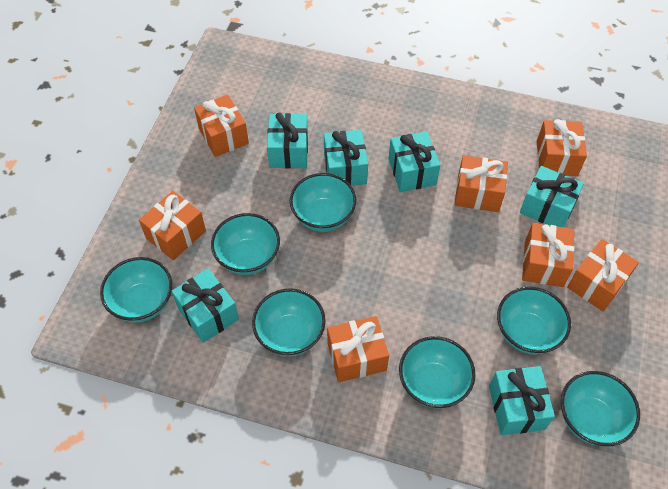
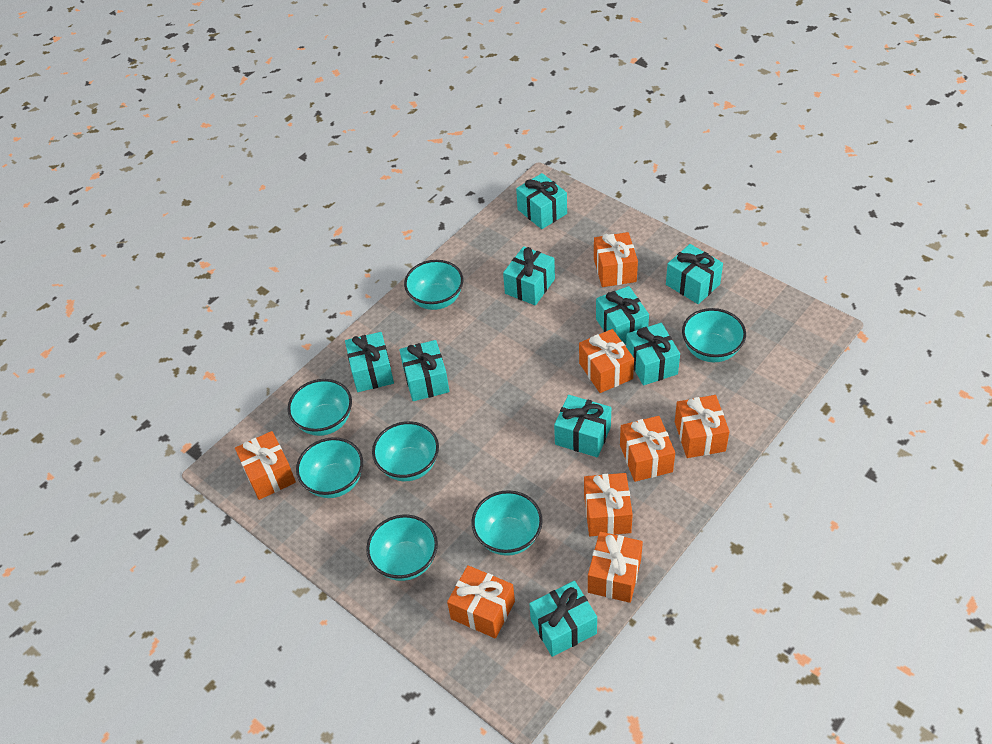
orange gift: 7 -> 8
turquoise gift: 6 -> 9

